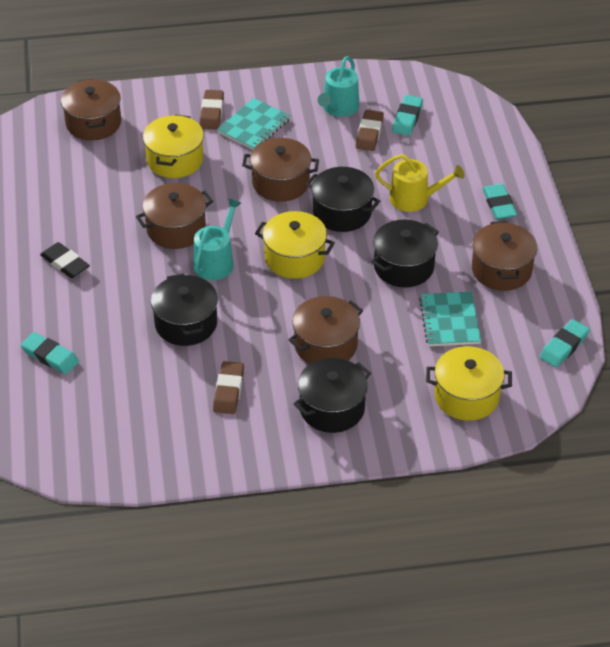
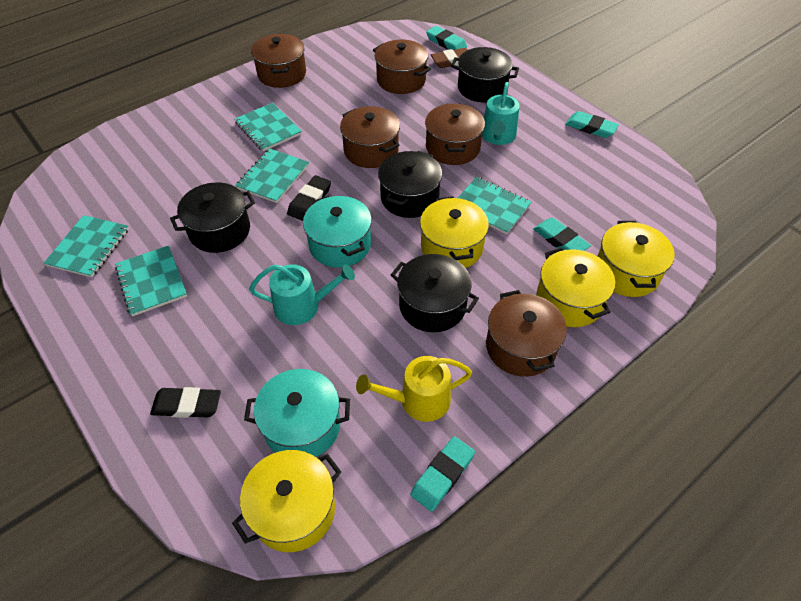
black eraser: 1 -> 2
brown eraser: 3 -> 1
turquoise notebook: 2 -> 5
turquoise pot: 0 -> 2
yellow pot: 3 -> 4

